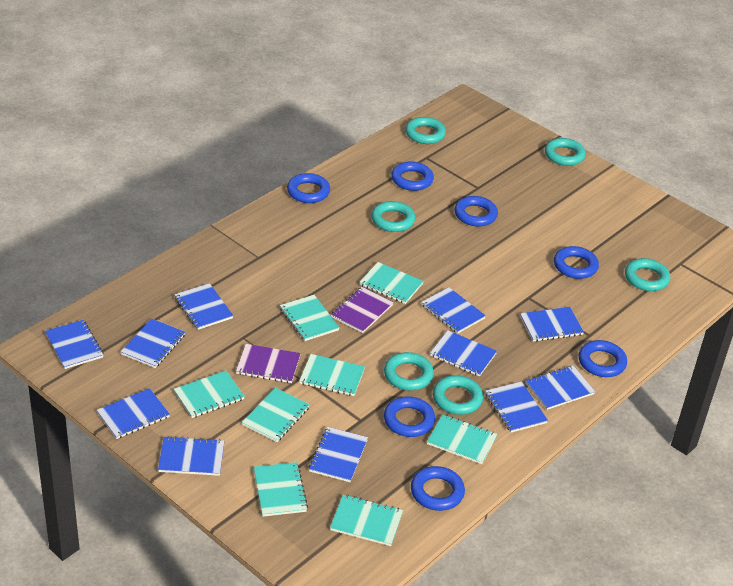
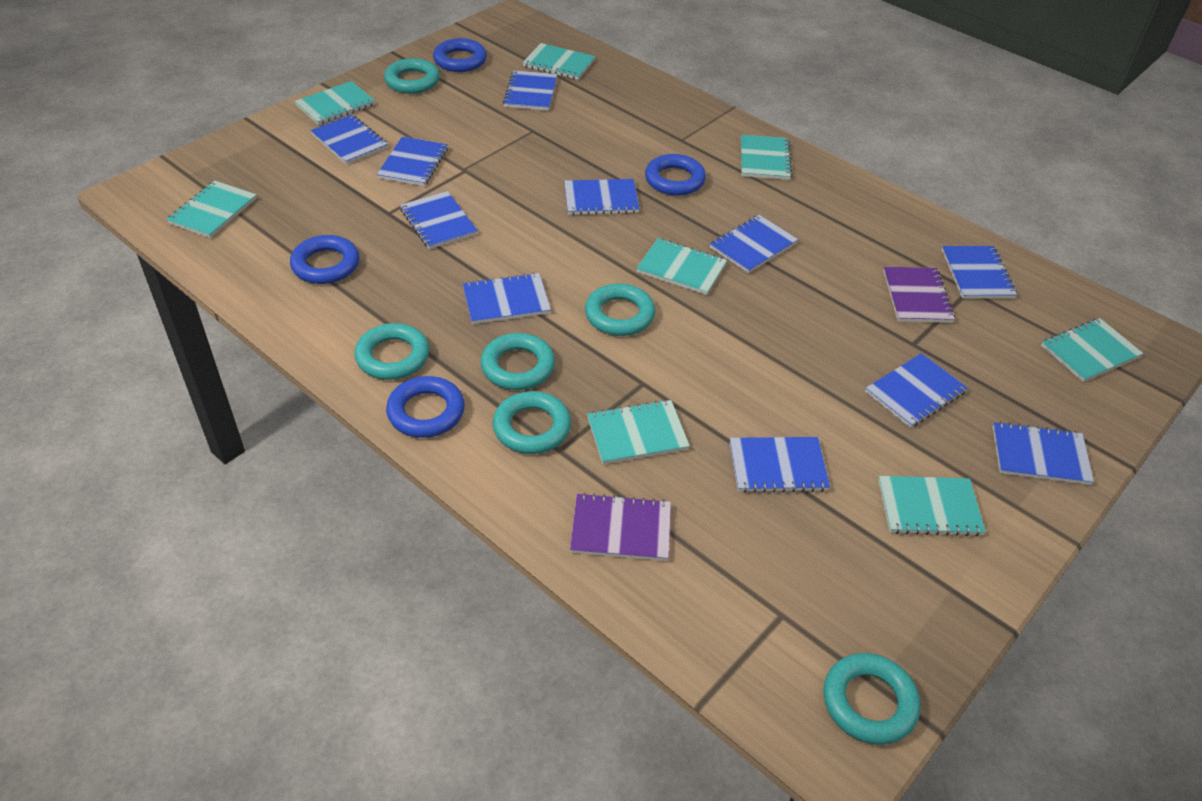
blue ring: 7 -> 4

